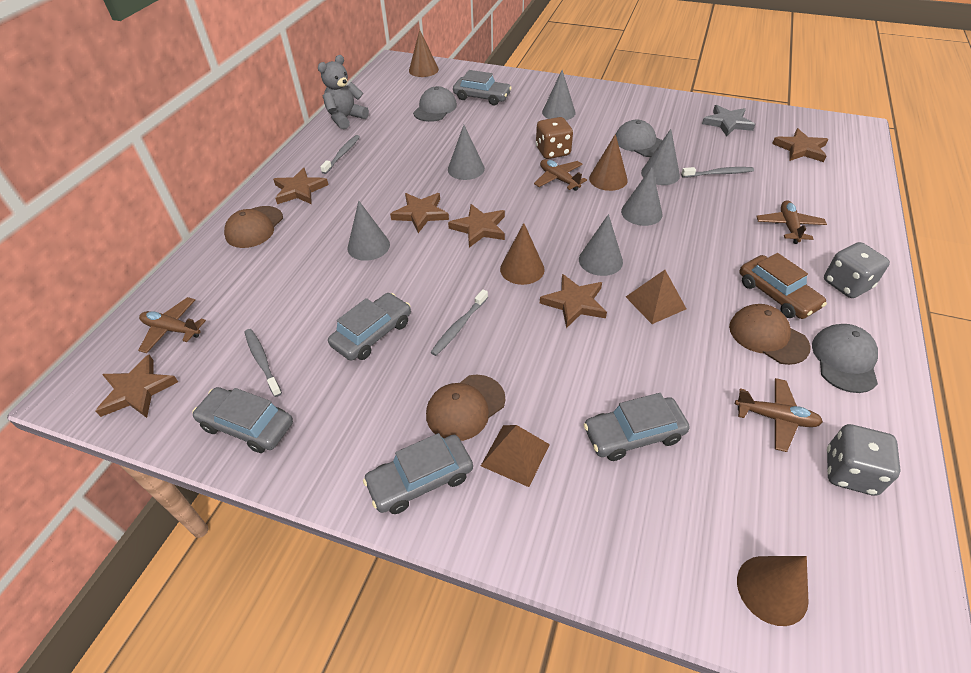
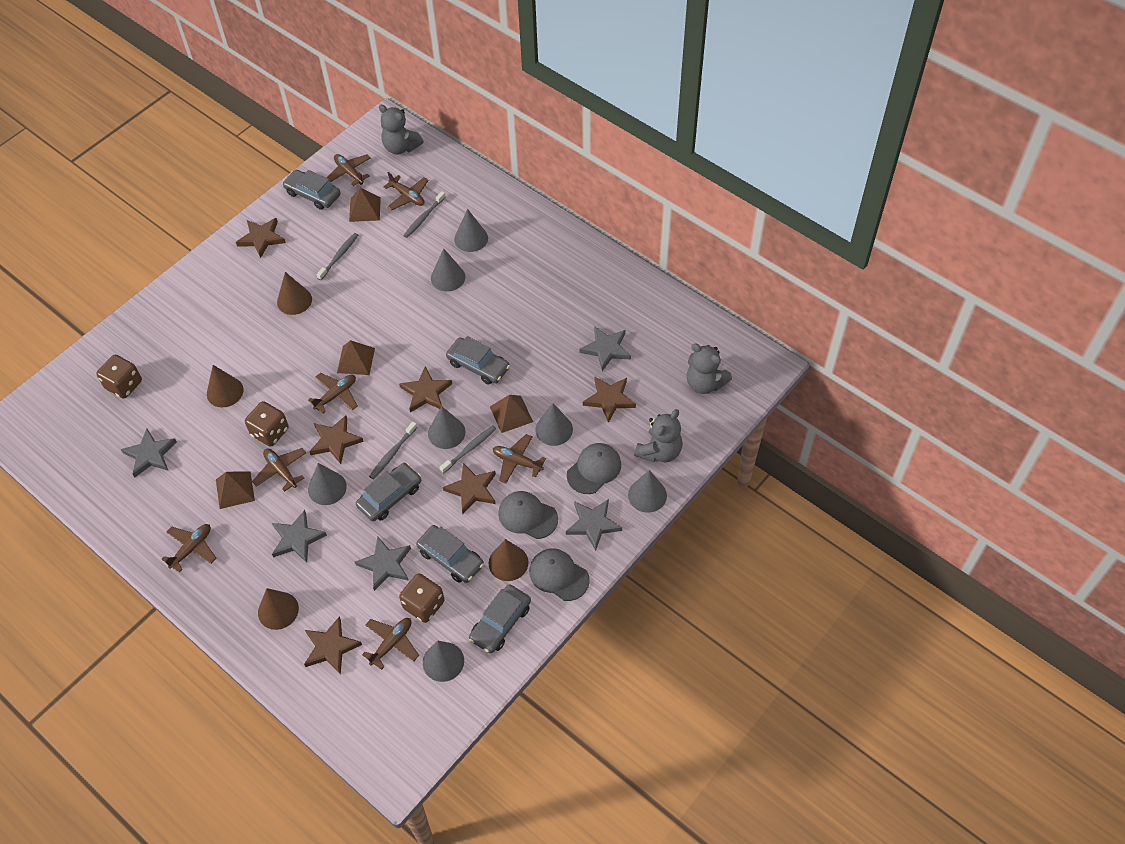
brown cap: 3 -> 0
brown car: 1 -> 0
brown dice: 1 -> 3
brown plane: 4 -> 7
brown pyramid: 2 -> 4
grey cone: 6 -> 7
grey dice: 2 -> 0
grey star: 1 -> 5
grey teddy bear: 1 -> 3

